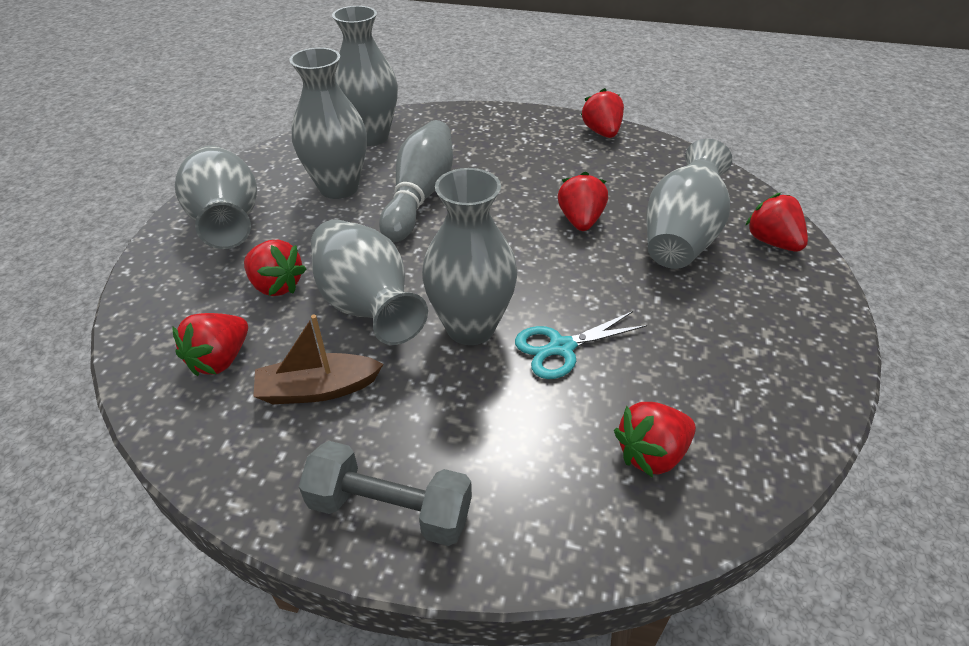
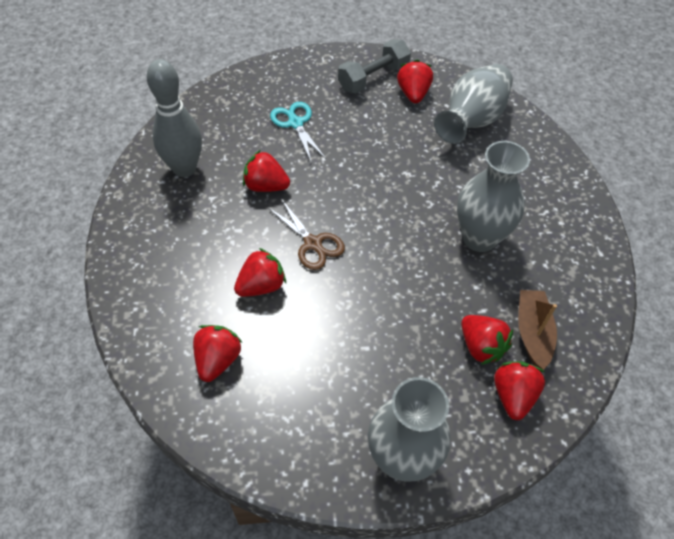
brown scissors: 0 -> 1
grey vase: 6 -> 3

